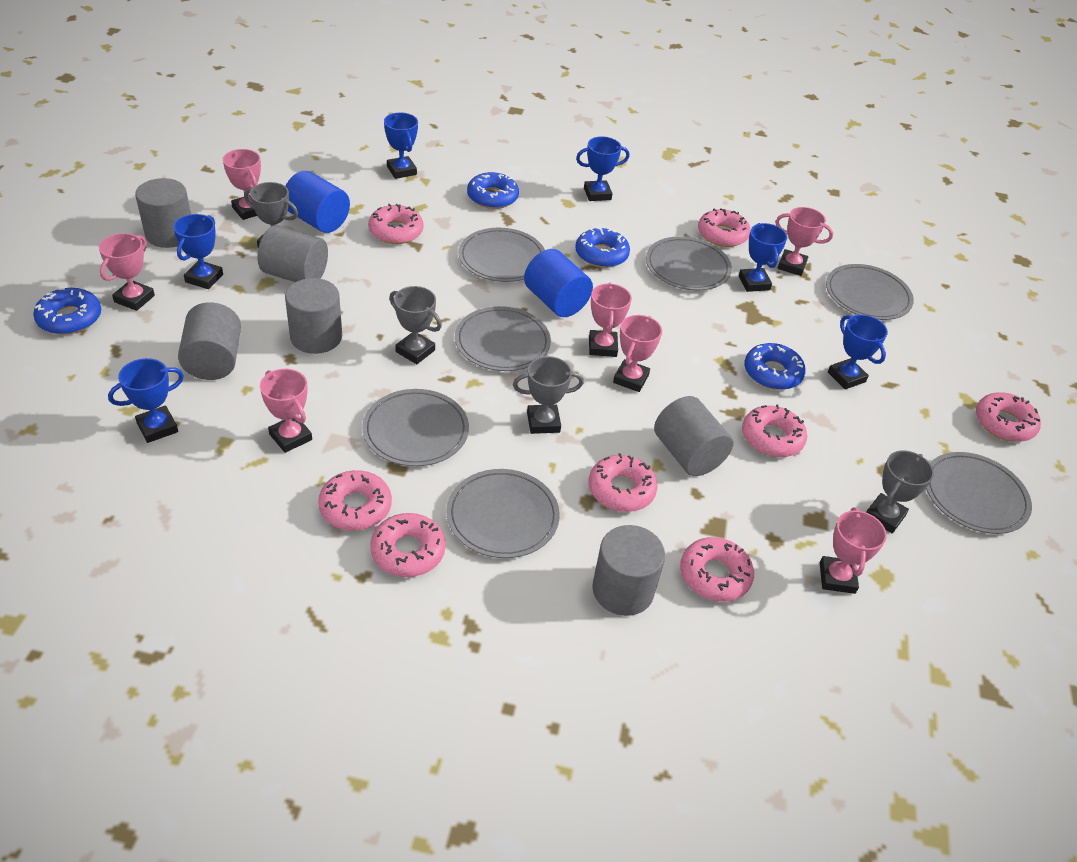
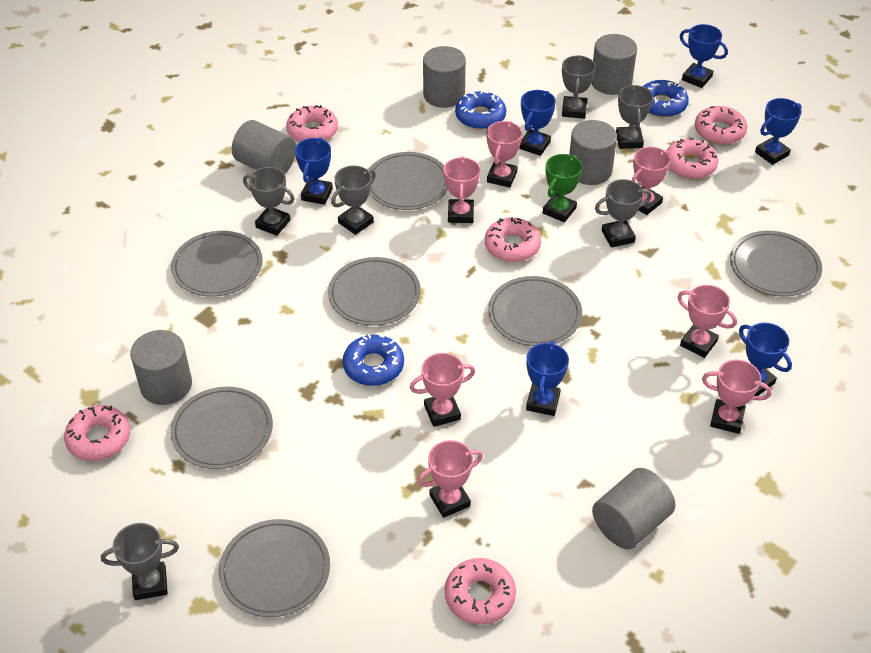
blue cylinder: 2 -> 0
blue donut: 4 -> 3
green trophy: 0 -> 1
grey trophy: 4 -> 6
pink donut: 8 -> 6

